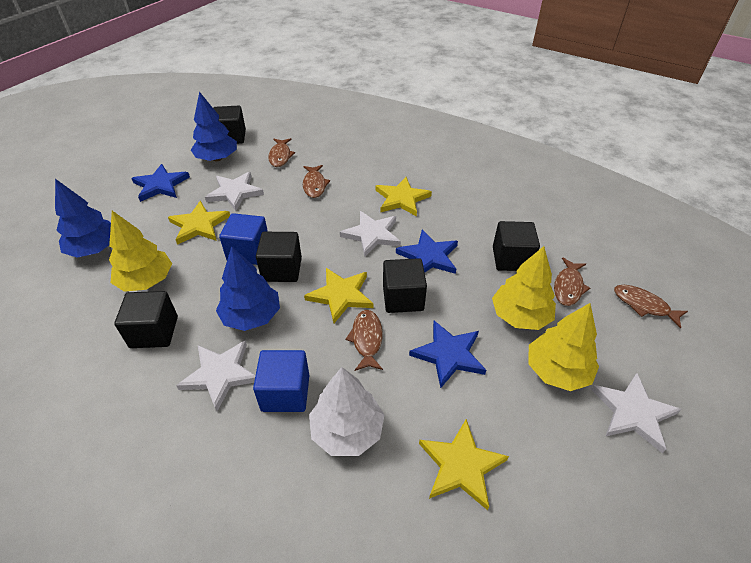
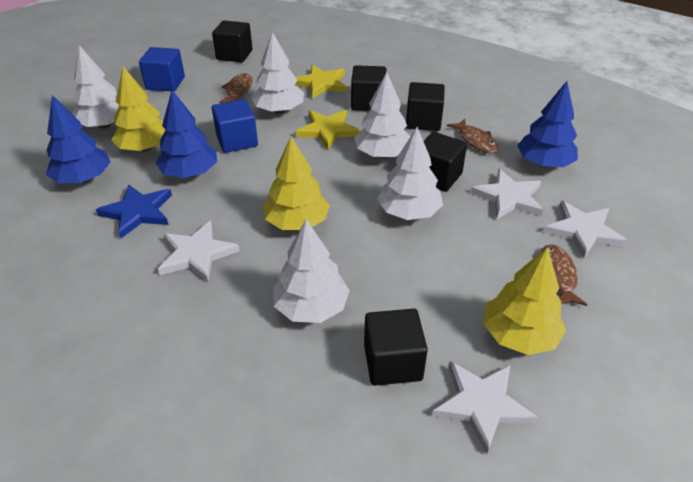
blue star: 3 -> 1
brown fish: 5 -> 3
white tree: 1 -> 5
yellow star: 4 -> 2

